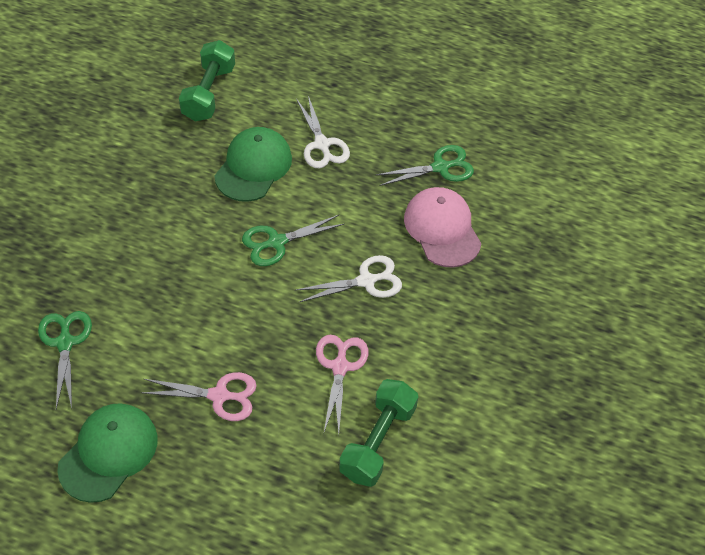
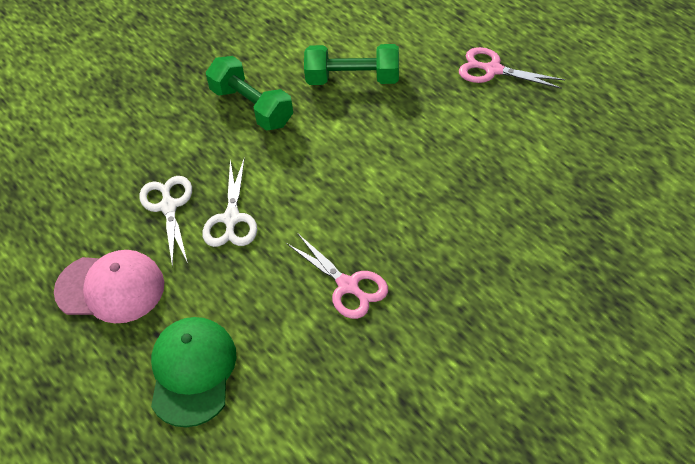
green cap: 2 -> 1
green scissors: 3 -> 0

